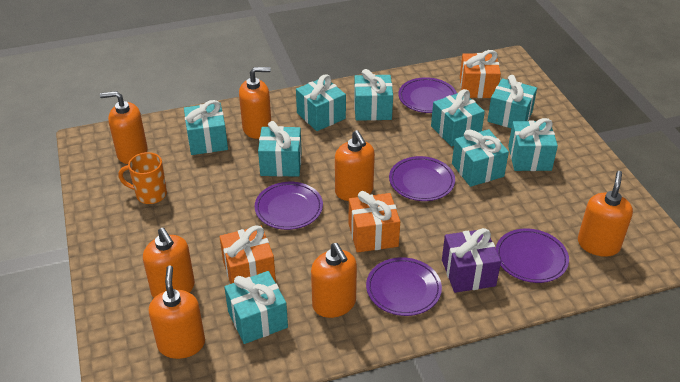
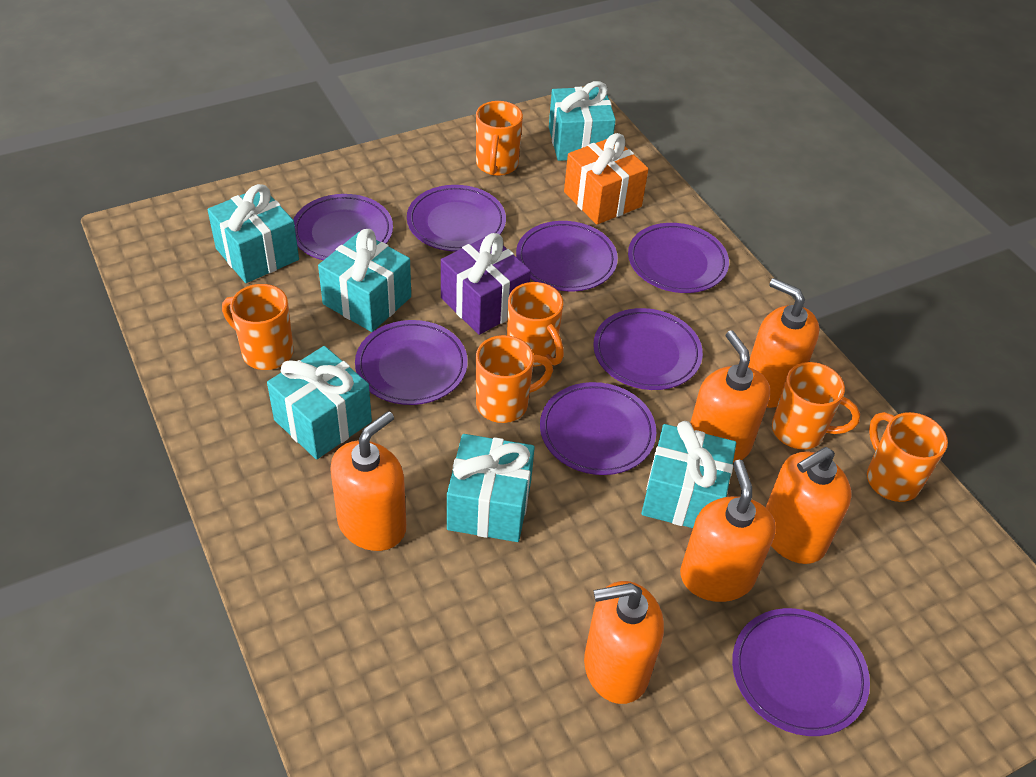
orange gift: 3 -> 1
orange mug: 1 -> 6
orange soap dispenser: 7 -> 6
purple plate: 5 -> 8
turquoise gift: 9 -> 6

